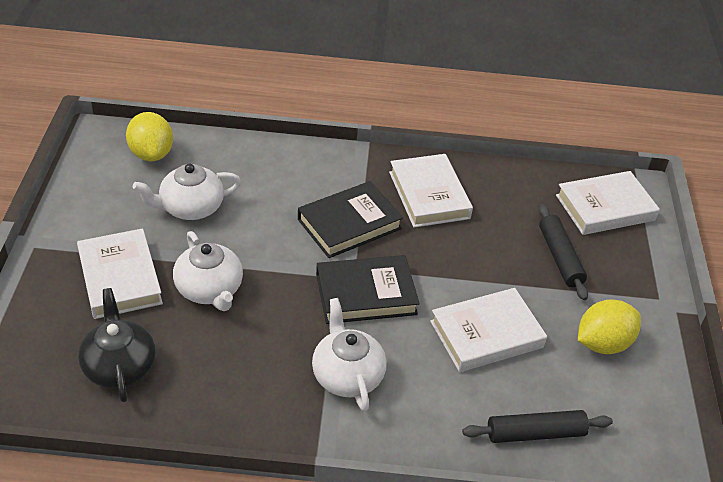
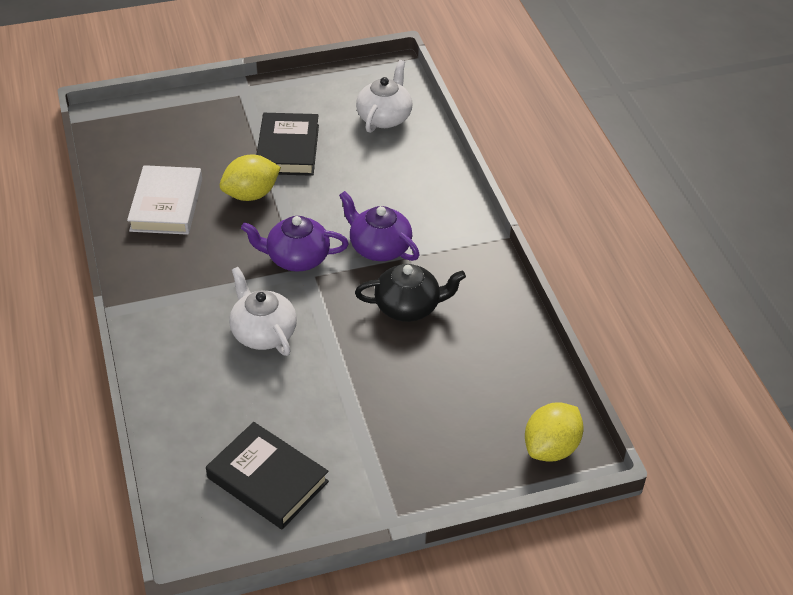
black rolling pin: 2 -> 0
purple teapot: 0 -> 2
white book: 4 -> 1
white teapot: 3 -> 2

